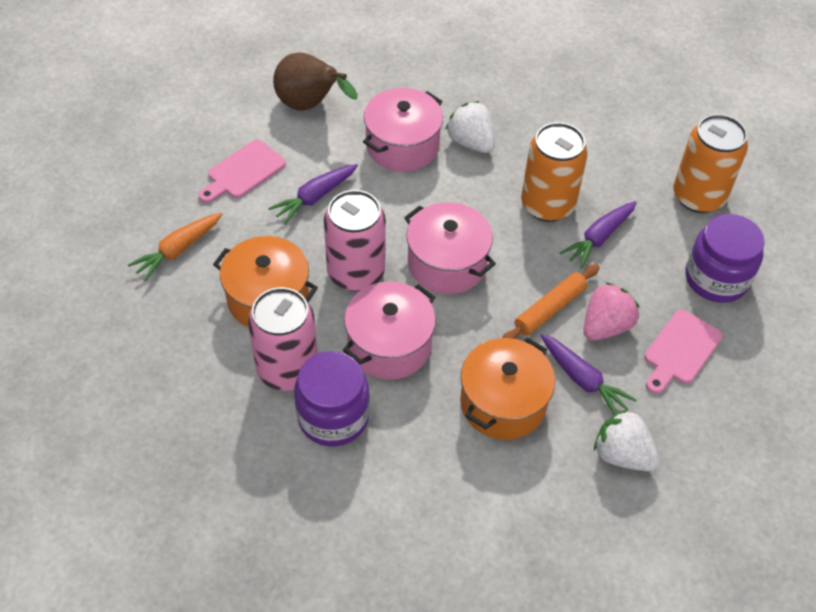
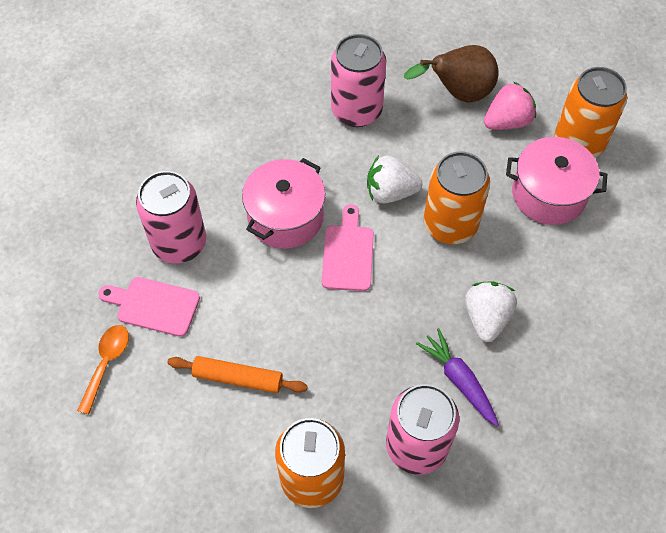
orange can: 2 -> 3
orange carrot: 1 -> 0
orange pot: 2 -> 0
orange spoon: 0 -> 1
pink can: 2 -> 3
pink pot: 3 -> 2
purple carrot: 3 -> 1
purple jar: 2 -> 0

